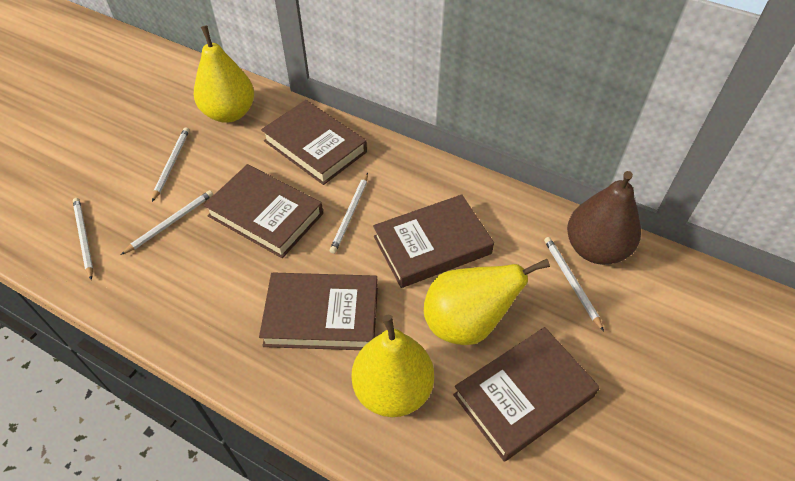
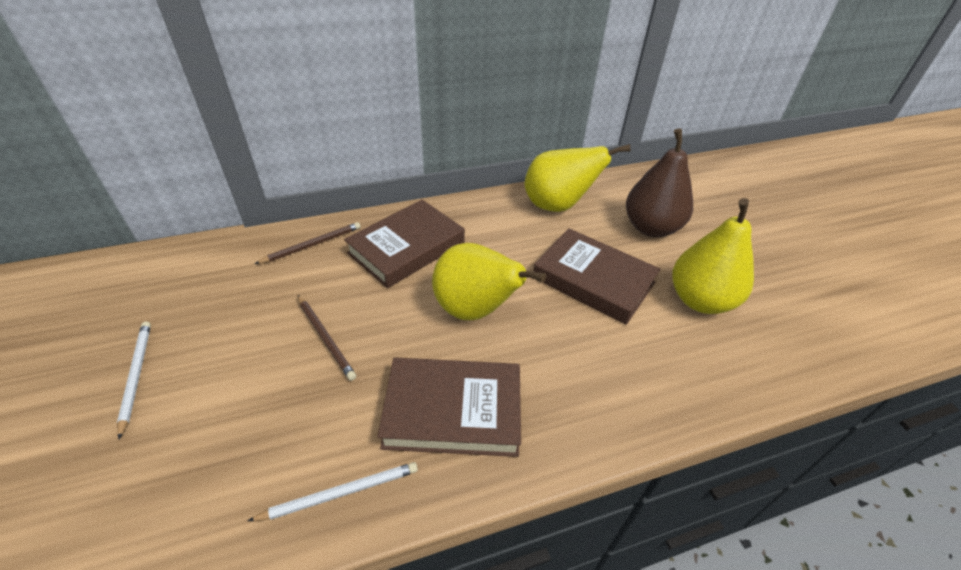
brown book: 5 -> 3
brown pencil: 0 -> 2
white pencil: 5 -> 2

